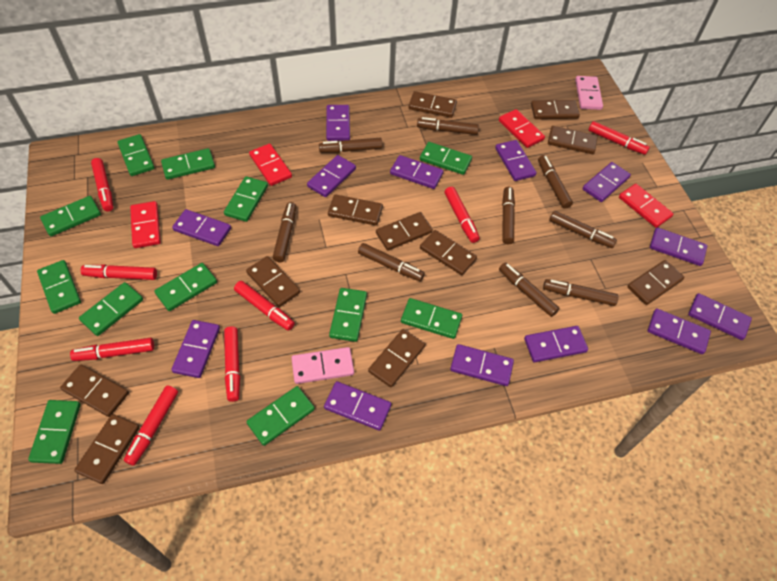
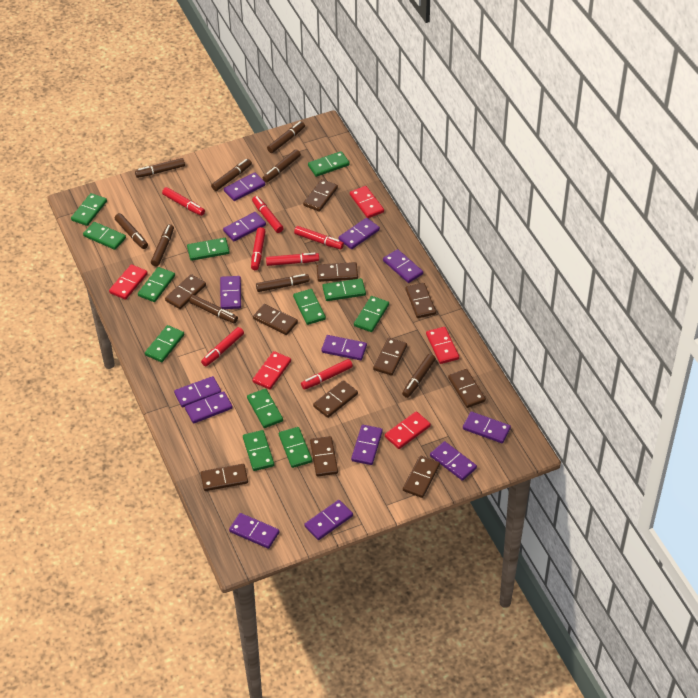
pink domino: 2 -> 0
red domino: 4 -> 5
red marker: 8 -> 7

